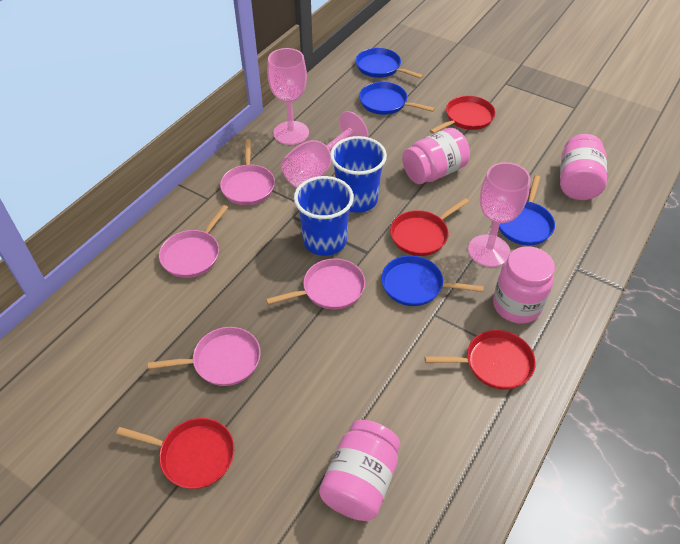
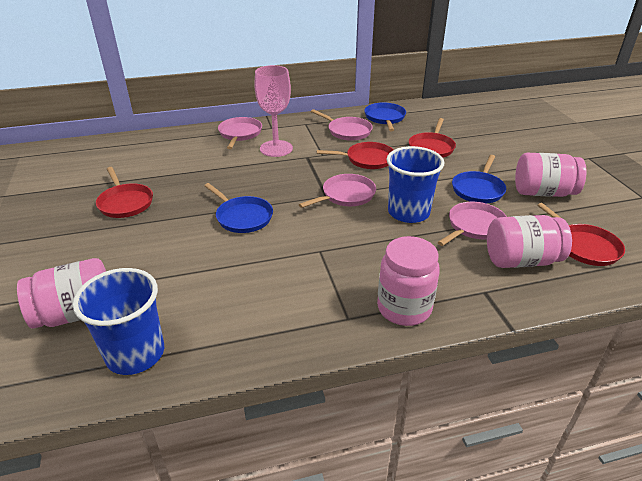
blue pan: 4 -> 3
pink goblet: 3 -> 1

